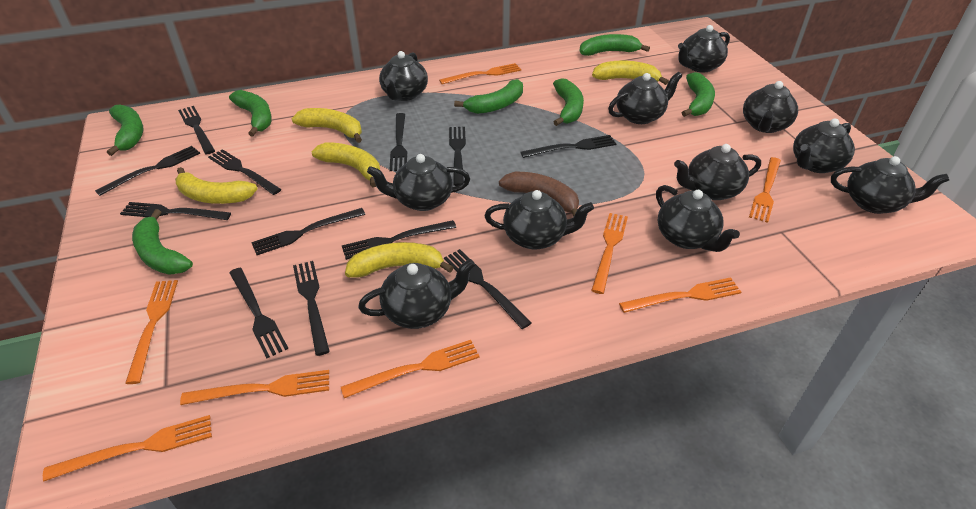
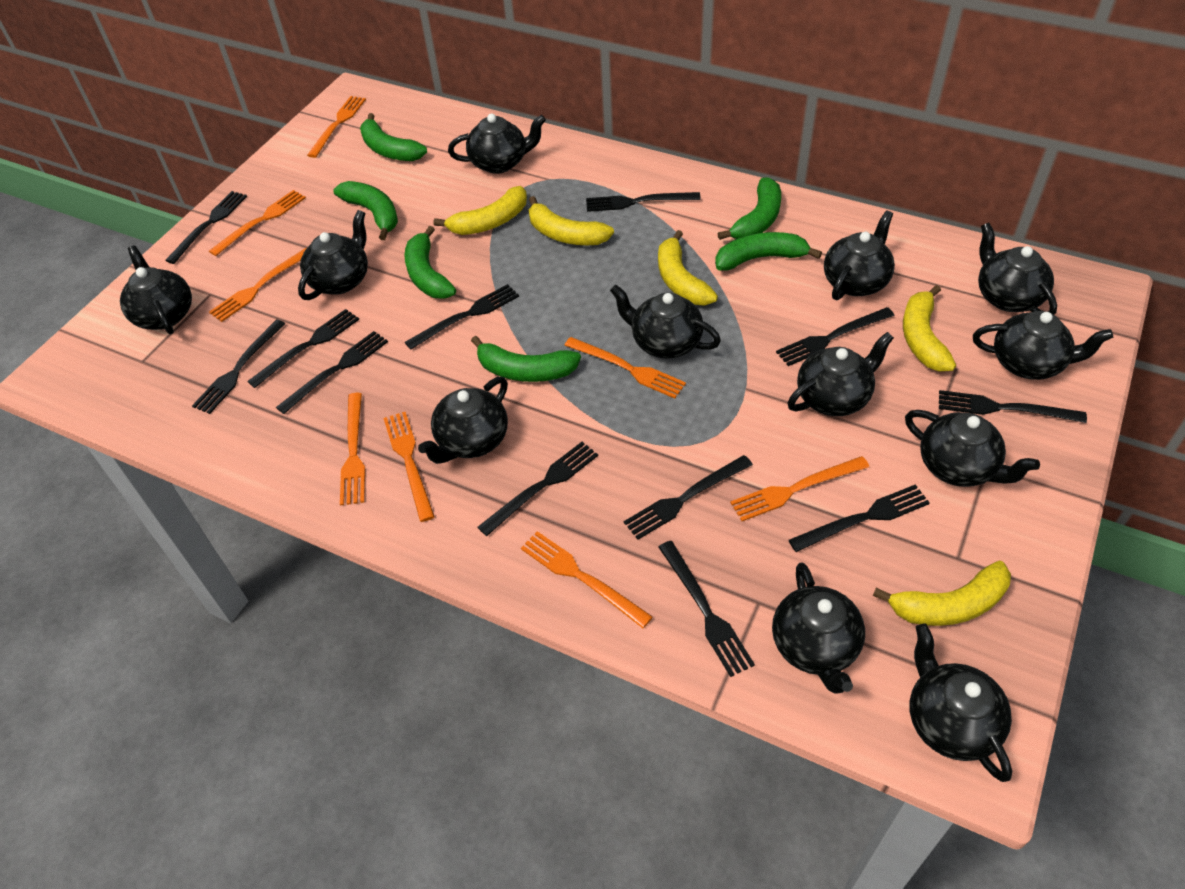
black teapot: 11 -> 12
brown banana: 1 -> 0
green banana: 7 -> 6

